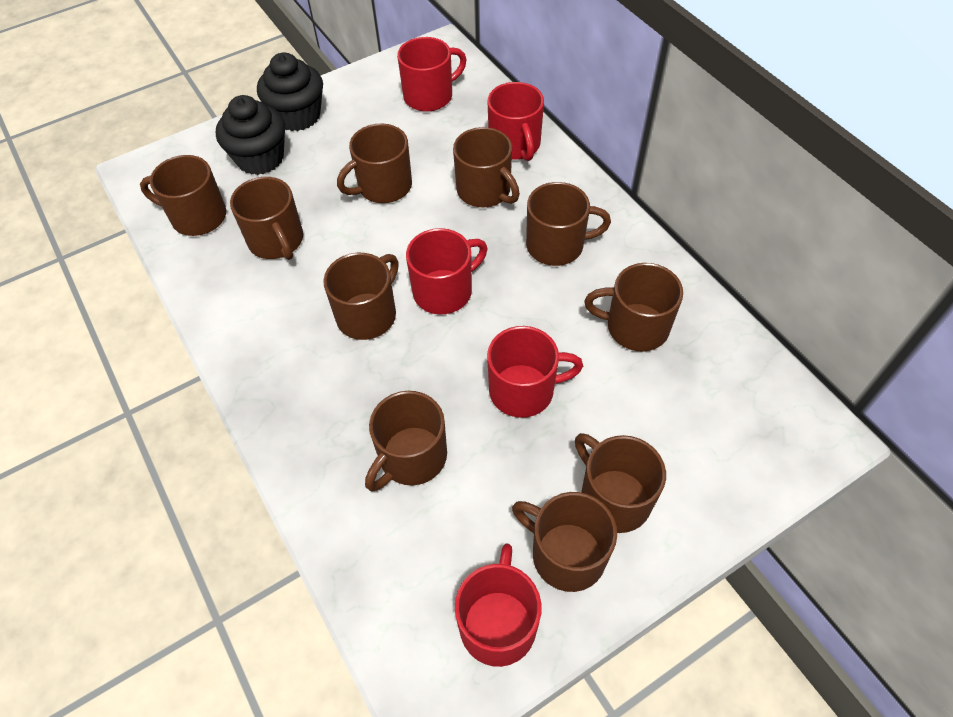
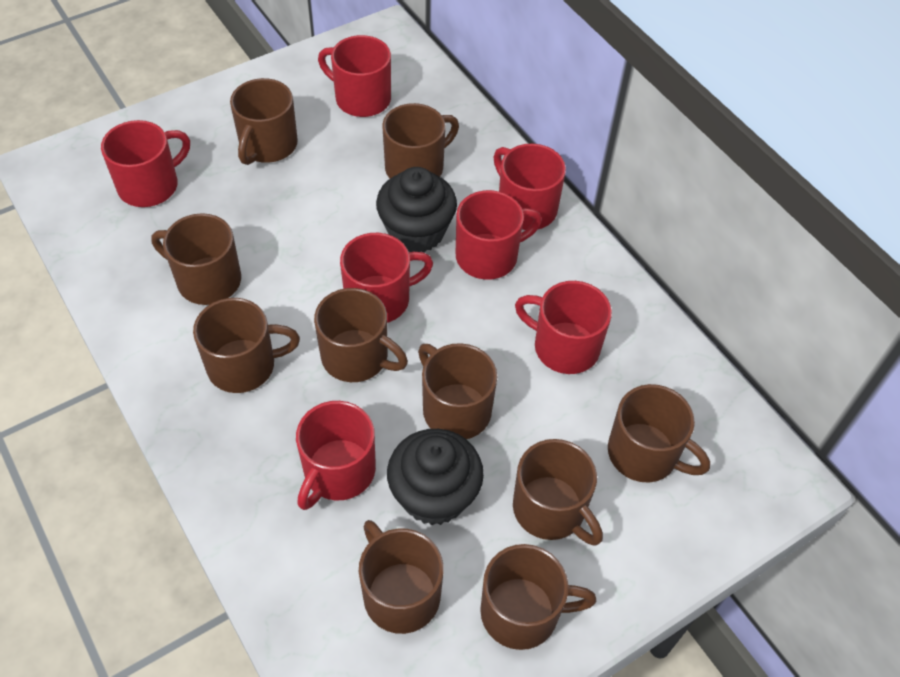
red mug: 5 -> 7

